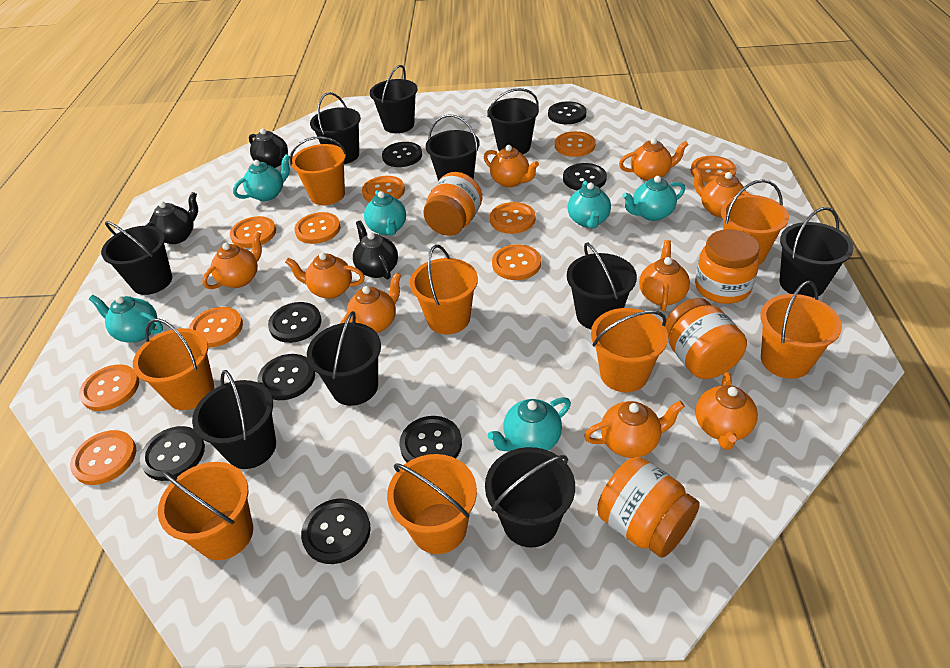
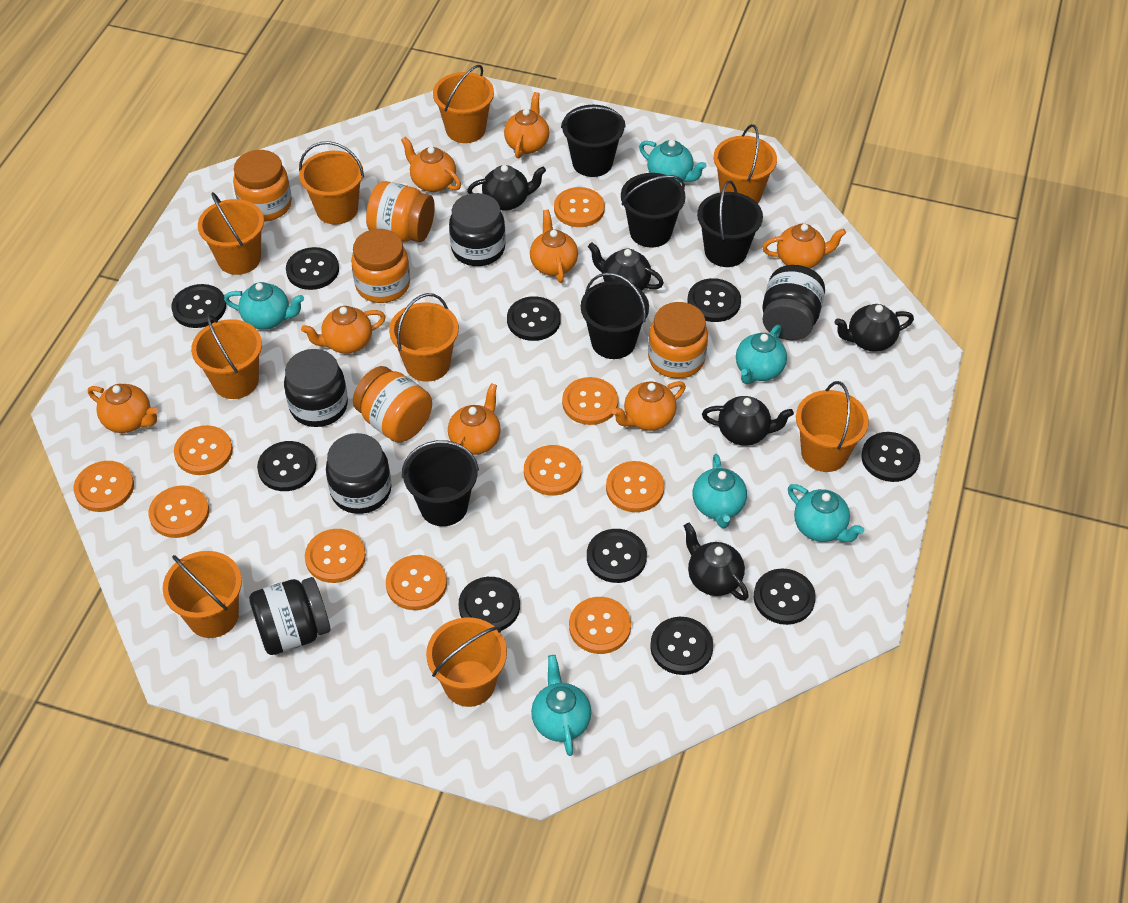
black bucket: 10 -> 5
black button: 8 -> 10
black jar: 0 -> 5
black teapot: 3 -> 5
orange bucket: 8 -> 9
orange jar: 4 -> 5
orange teapot: 9 -> 8

